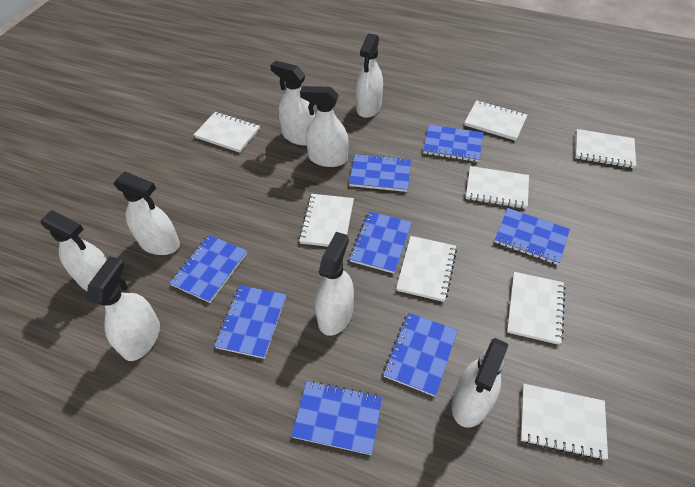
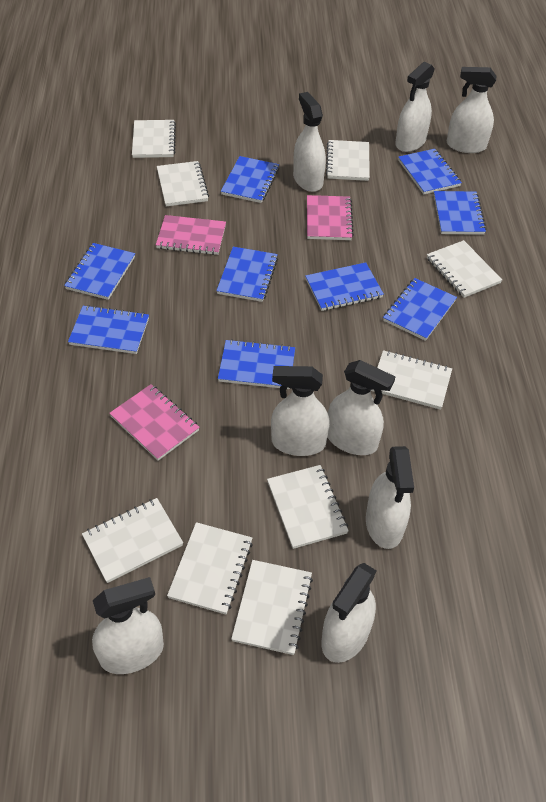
blue notebook: 8 -> 9
pink notebook: 0 -> 3
white notebook: 8 -> 9

